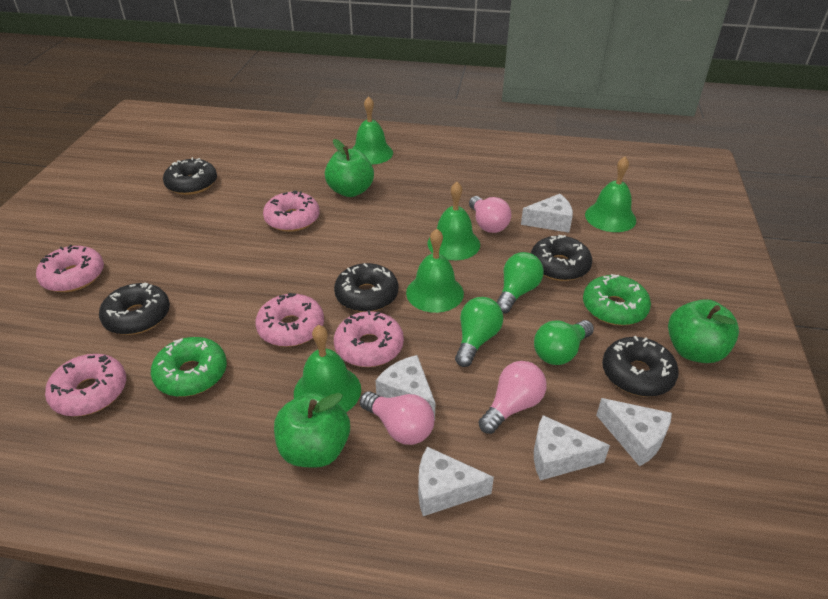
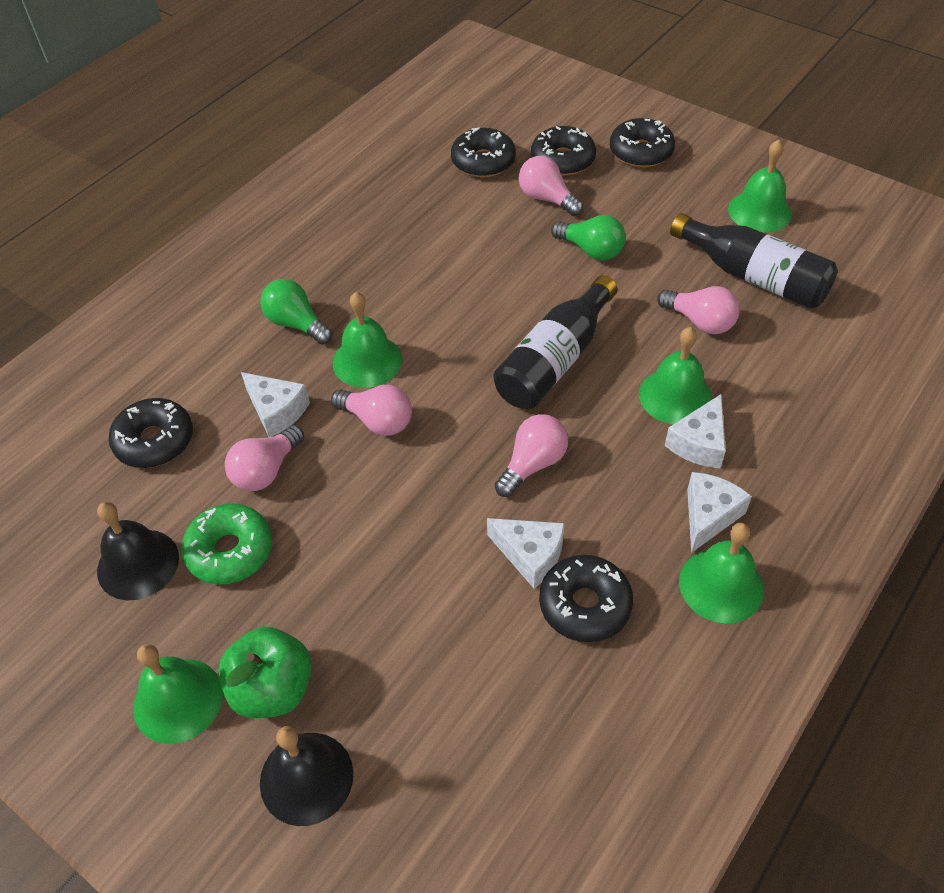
black bell: 0 -> 2
black bottle: 0 -> 2
green apple: 3 -> 1
green donut: 2 -> 1
green light bulb: 3 -> 2
pink donut: 5 -> 0
pink light bulb: 3 -> 5
white cheese: 5 -> 4

